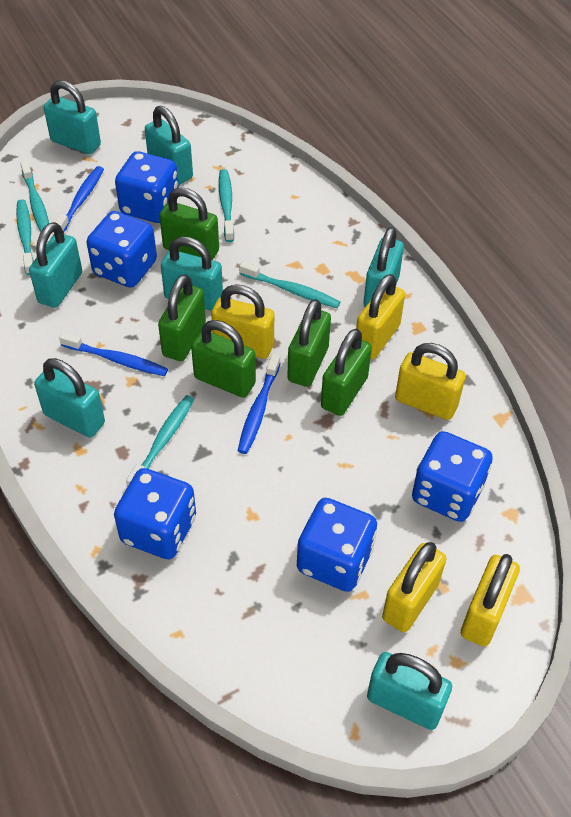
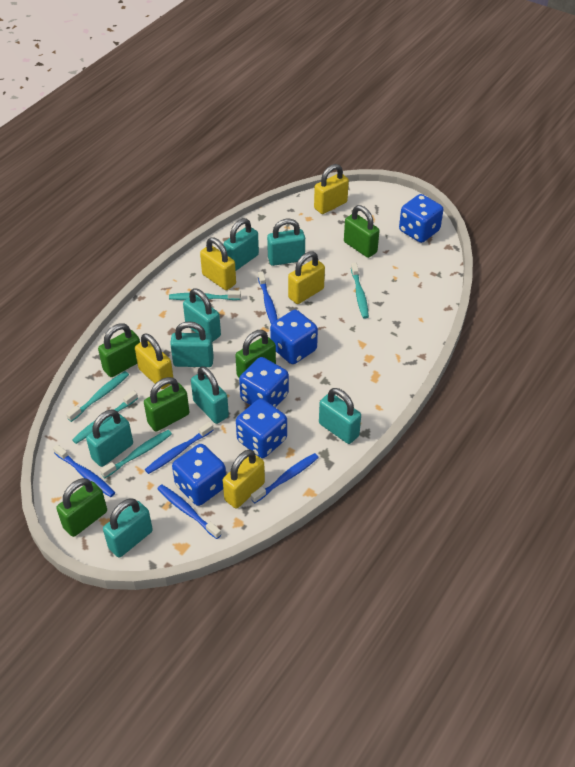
blue toothbrush: 3 -> 5
turquoise padlock: 7 -> 8

